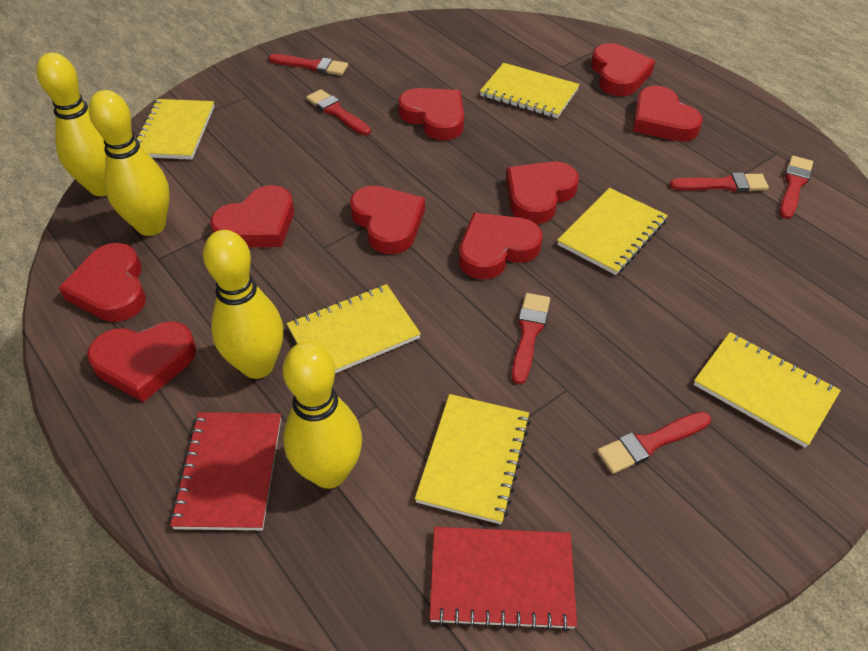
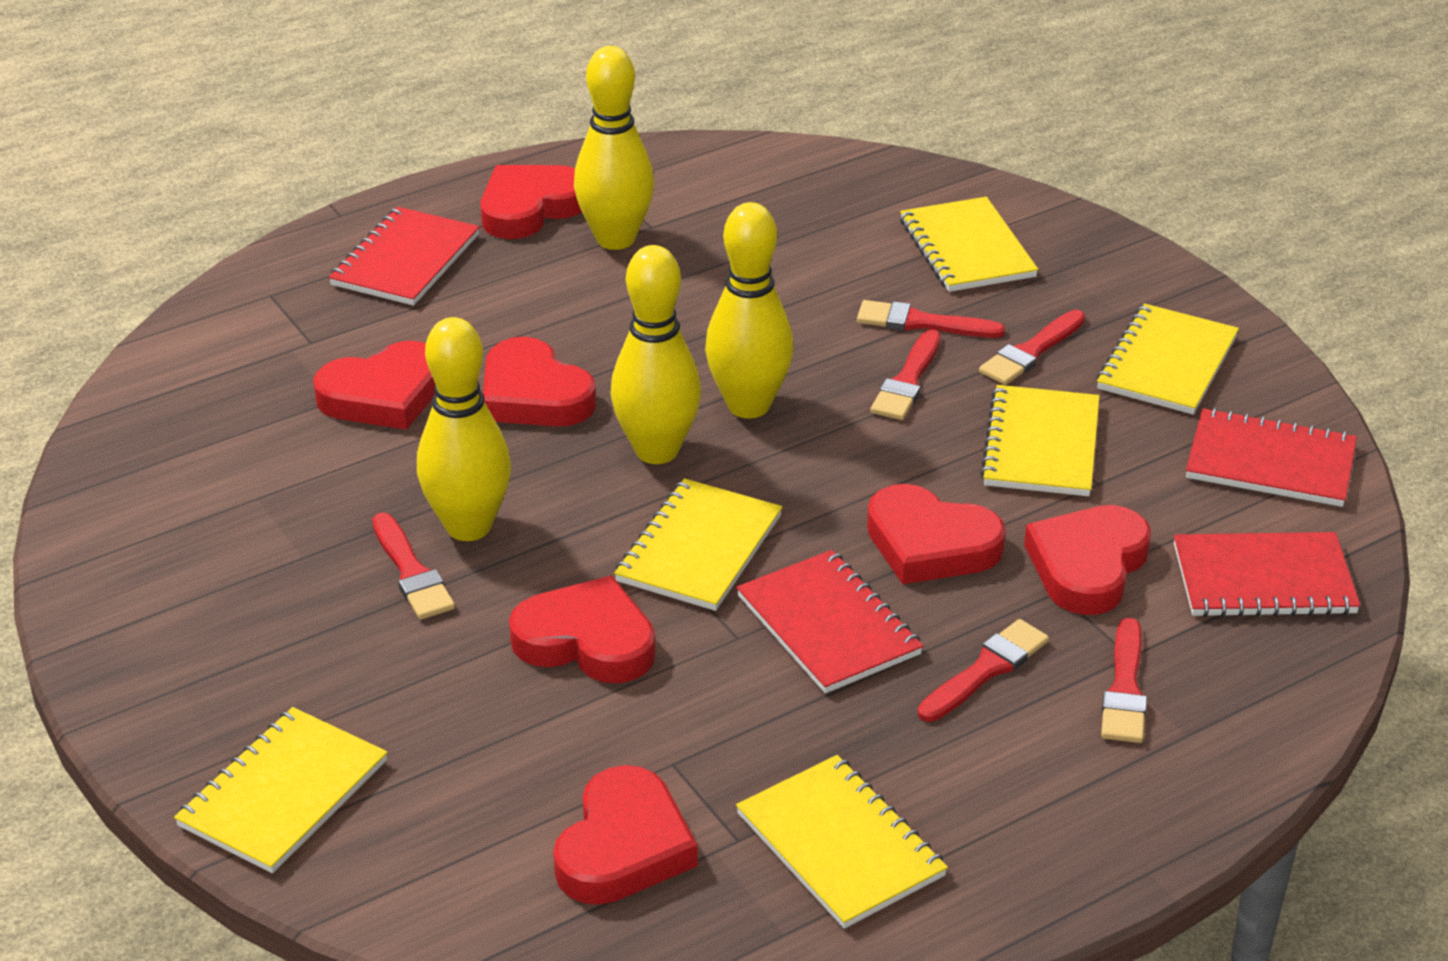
red heart: 9 -> 7
red notebook: 2 -> 4

